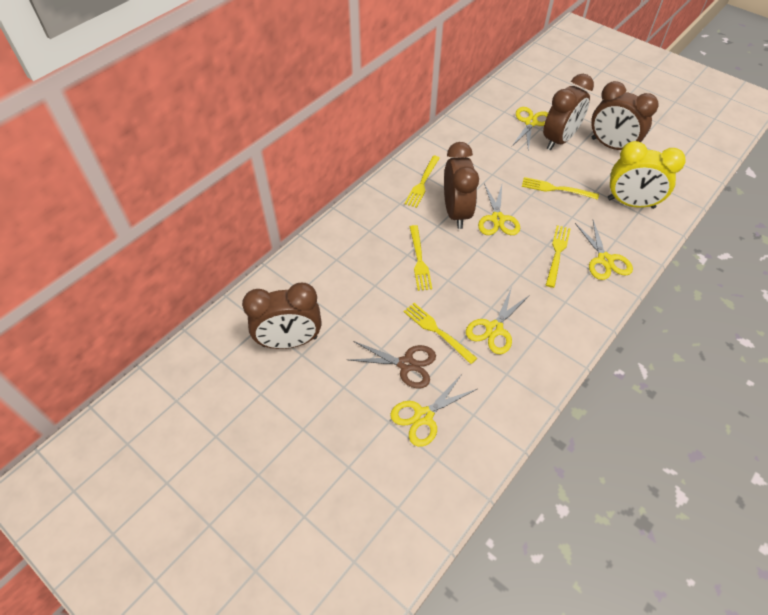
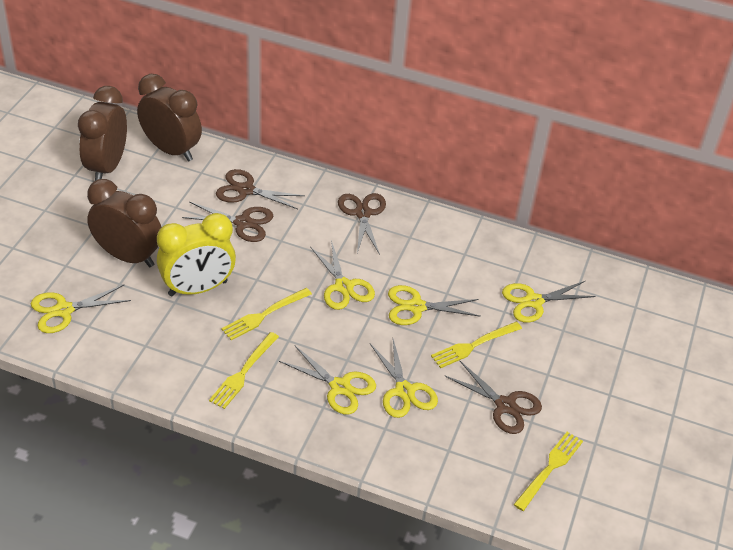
brown clock: 4 -> 3
brown scissors: 1 -> 4
yellow fork: 5 -> 4
yellow scissors: 5 -> 6

